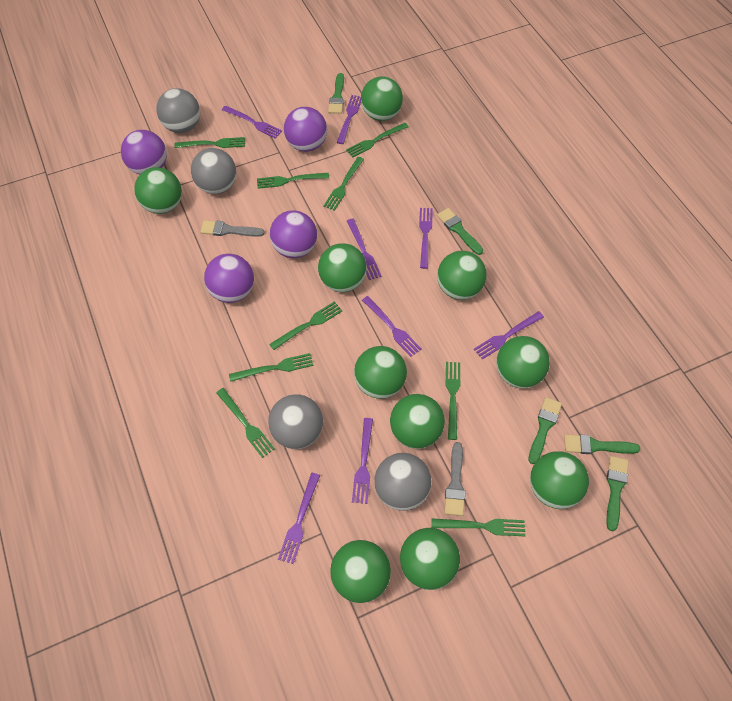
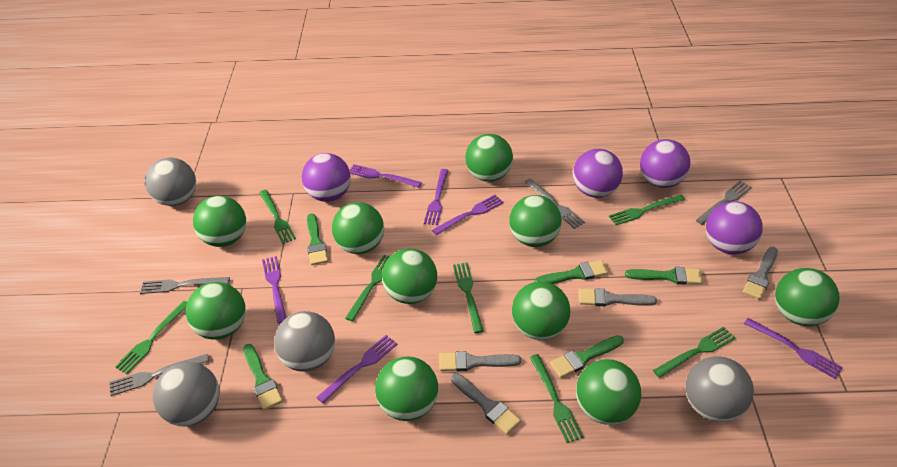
green fork: 9 -> 7
grey brush: 2 -> 4
grey fork: 0 -> 4
purple fork: 8 -> 6

